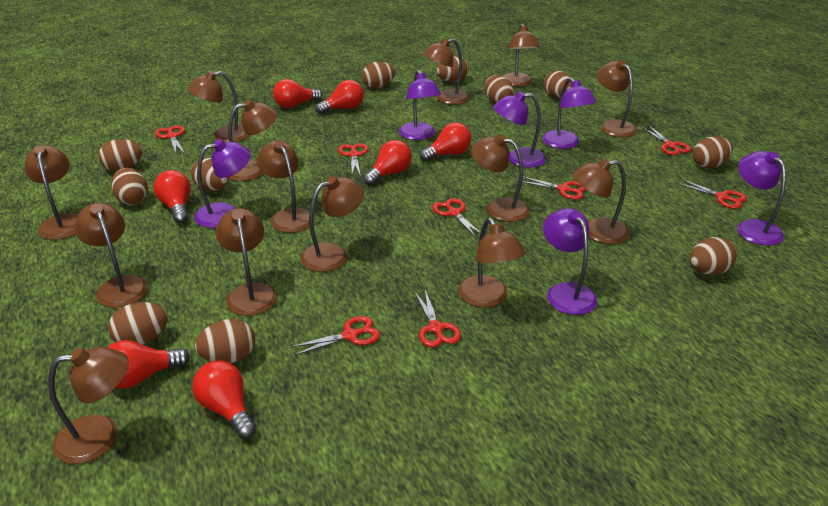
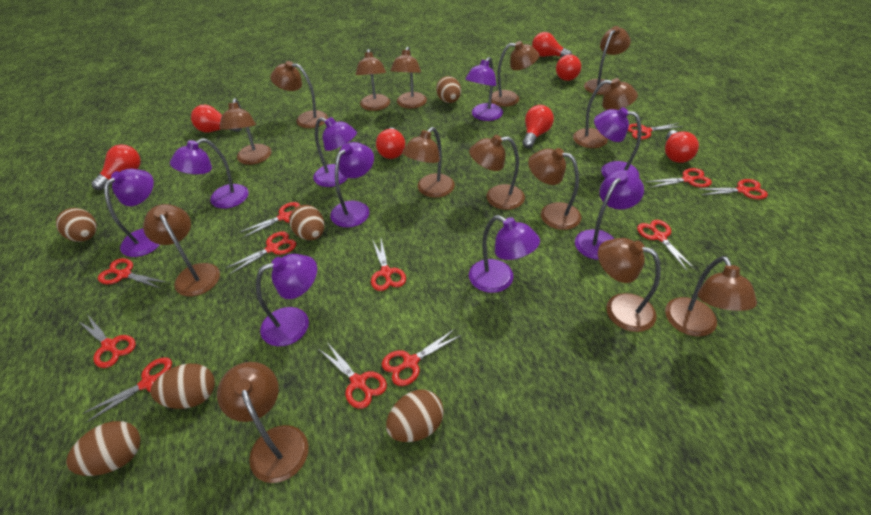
brown egg: 11 -> 6
purple lamp: 6 -> 9
red scissors: 8 -> 12

